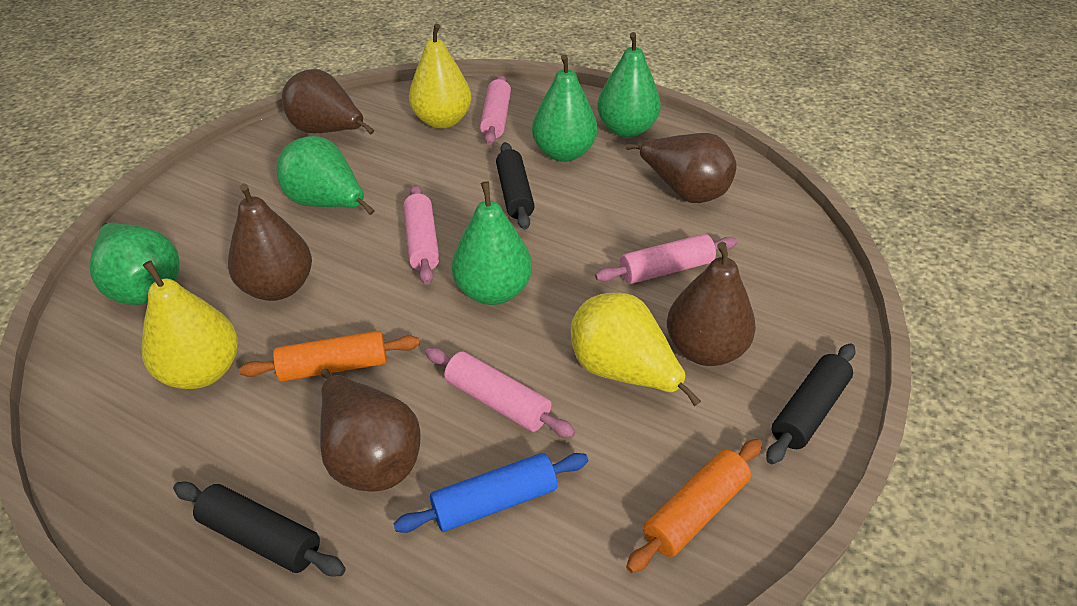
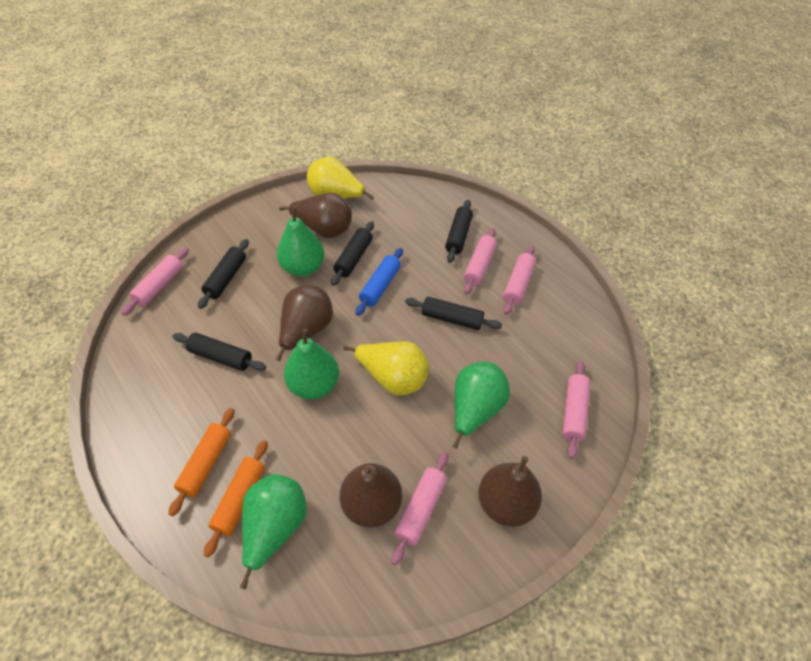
black rolling pin: 3 -> 5
brown pear: 5 -> 4
green pear: 5 -> 4
pink rolling pin: 4 -> 5
yellow pear: 3 -> 2

